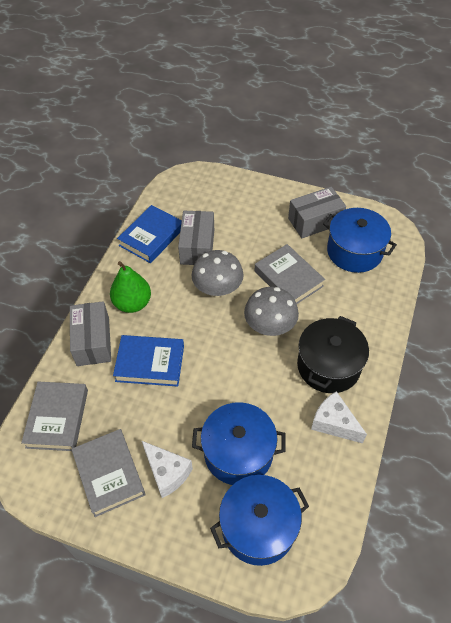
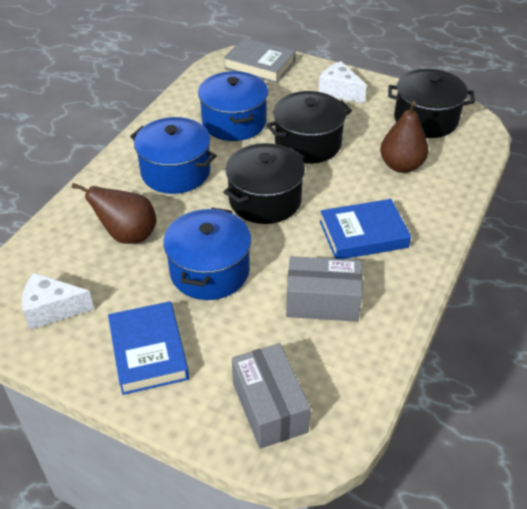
black pot: 1 -> 3
brown pear: 0 -> 2
green pear: 1 -> 0
grey book: 3 -> 1
grey box: 3 -> 2
grey mushroom: 2 -> 0

